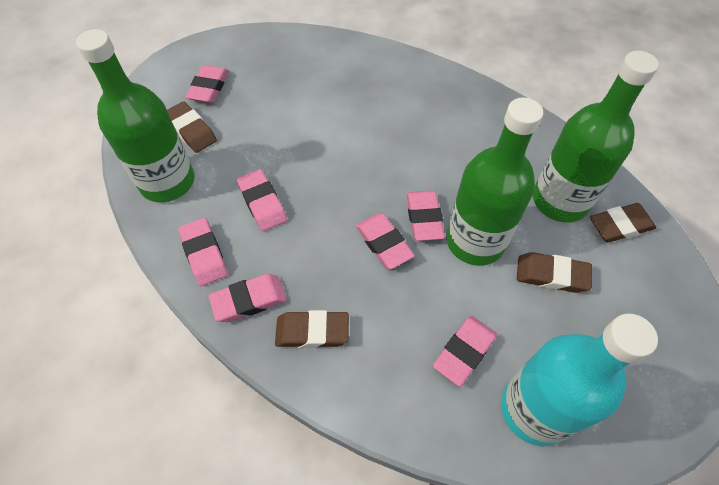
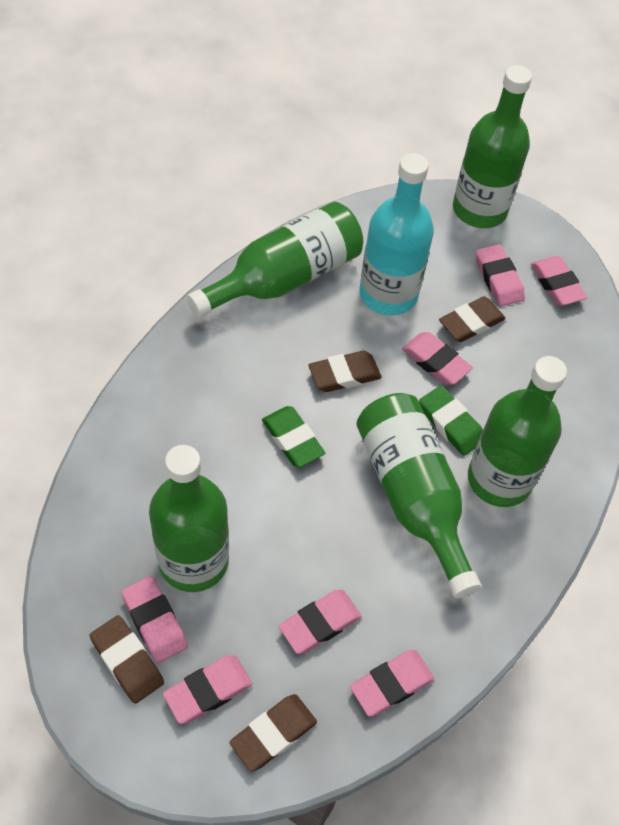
green bottle: 3 -> 5
green eraser: 0 -> 2

